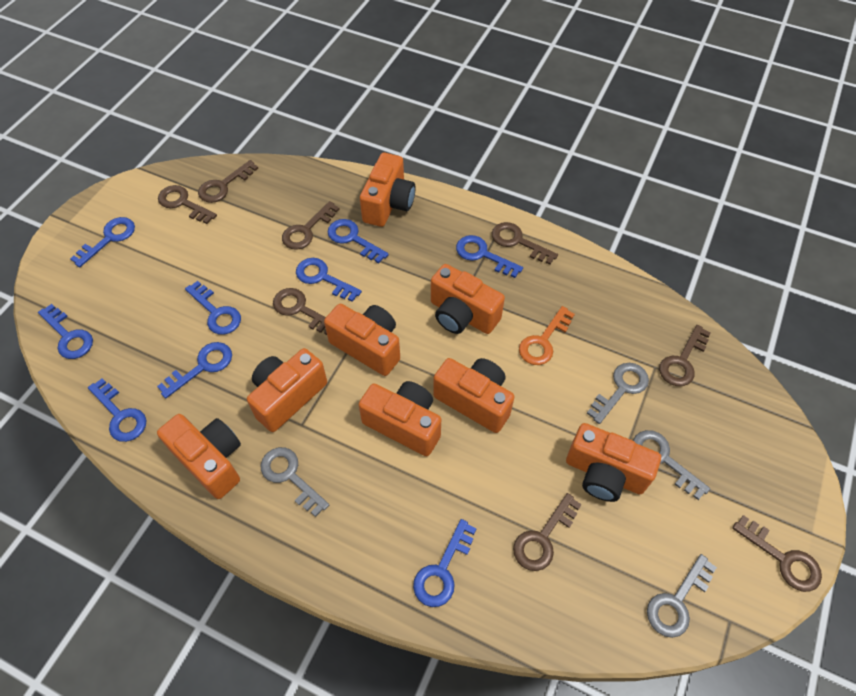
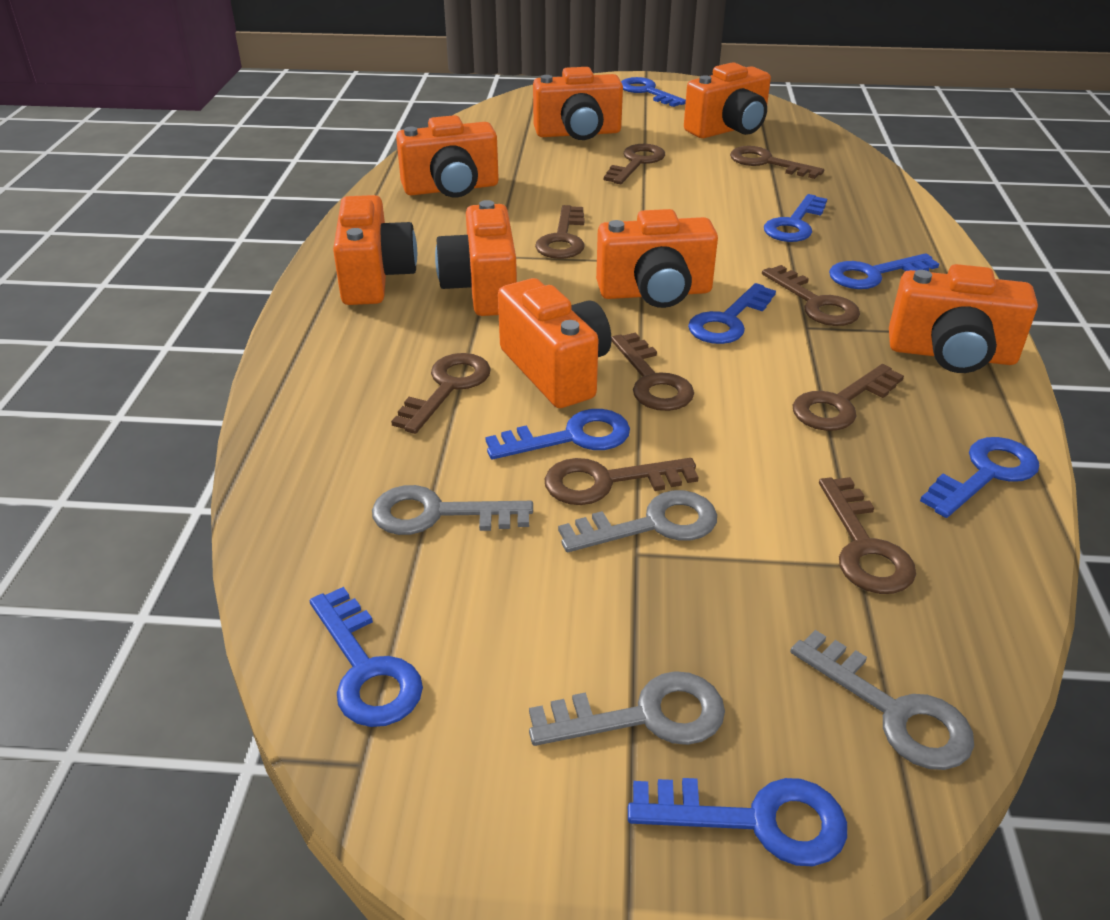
blue key: 9 -> 8
brown key: 8 -> 9
orange key: 1 -> 0

